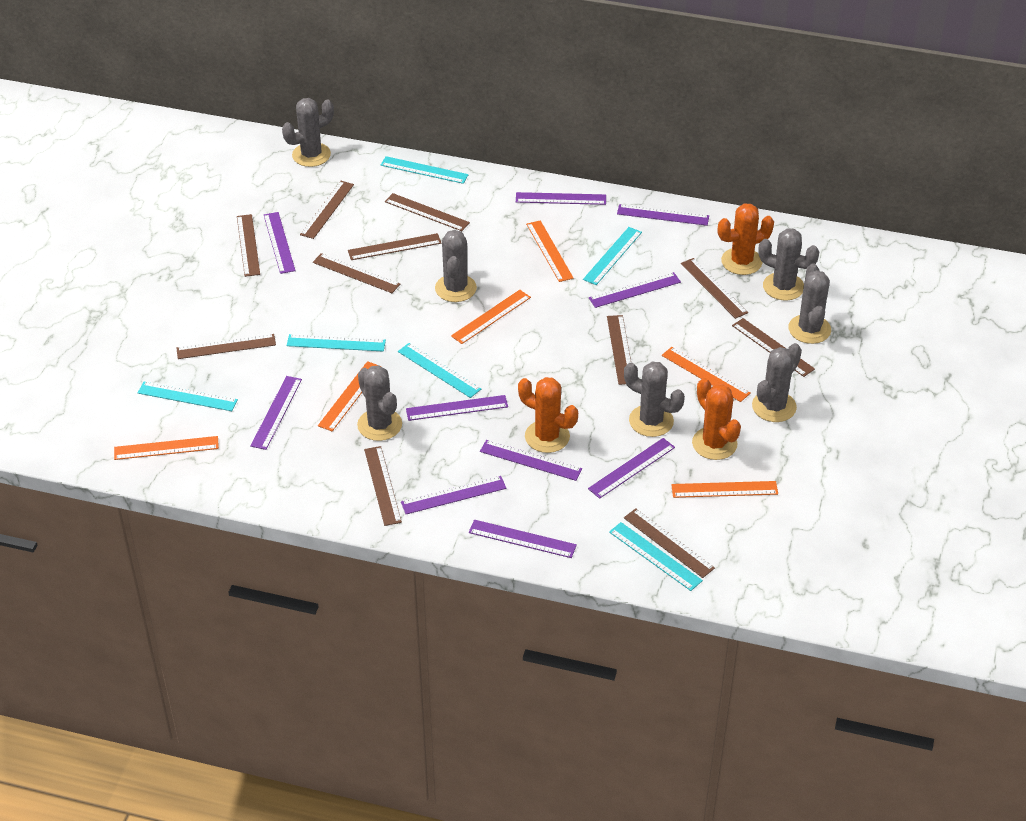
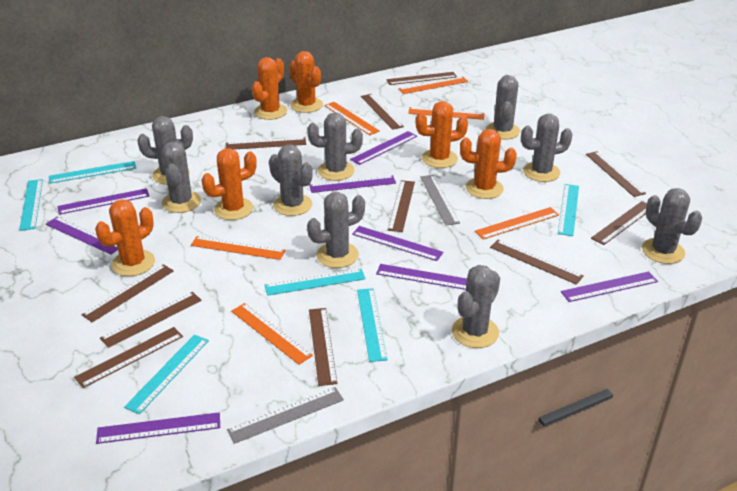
grey cactus: 7 -> 9
grey ruler: 0 -> 2
orange cactus: 3 -> 6
purple ruler: 10 -> 8

